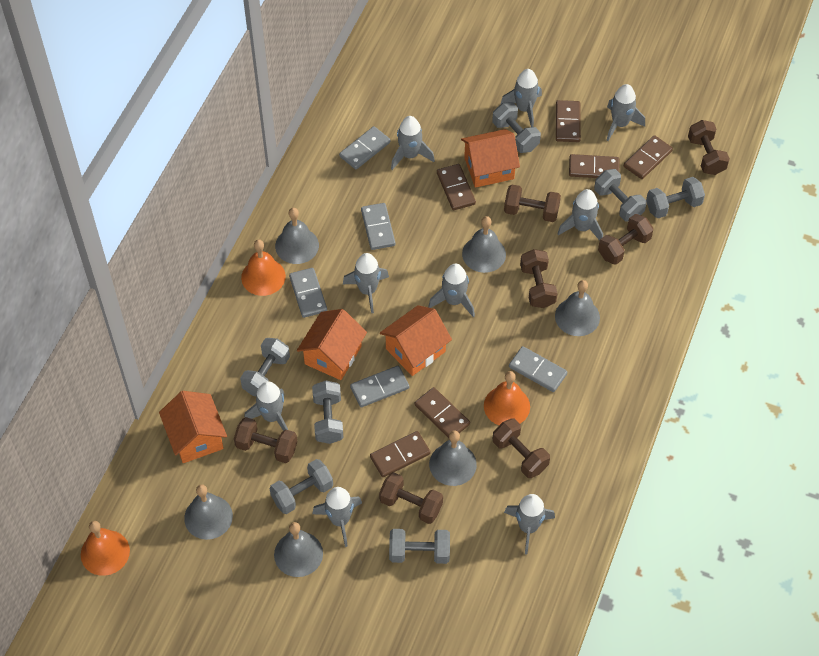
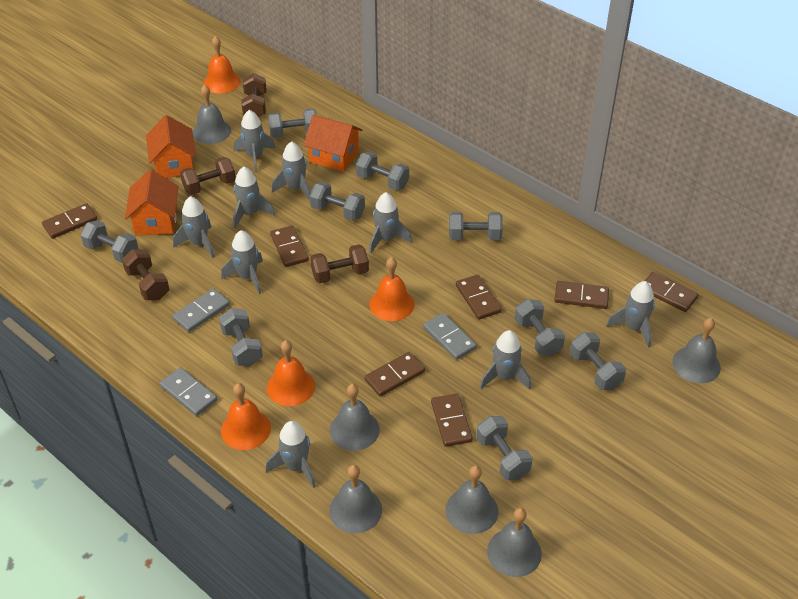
brown domino: 6 -> 7
brown dumbbell: 7 -> 4
grey domino: 5 -> 3
grey dumbbell: 7 -> 9
orange bell: 3 -> 4
orange house: 4 -> 3

